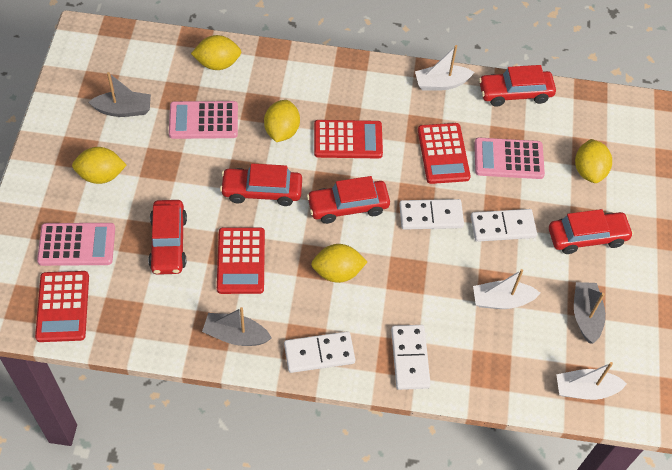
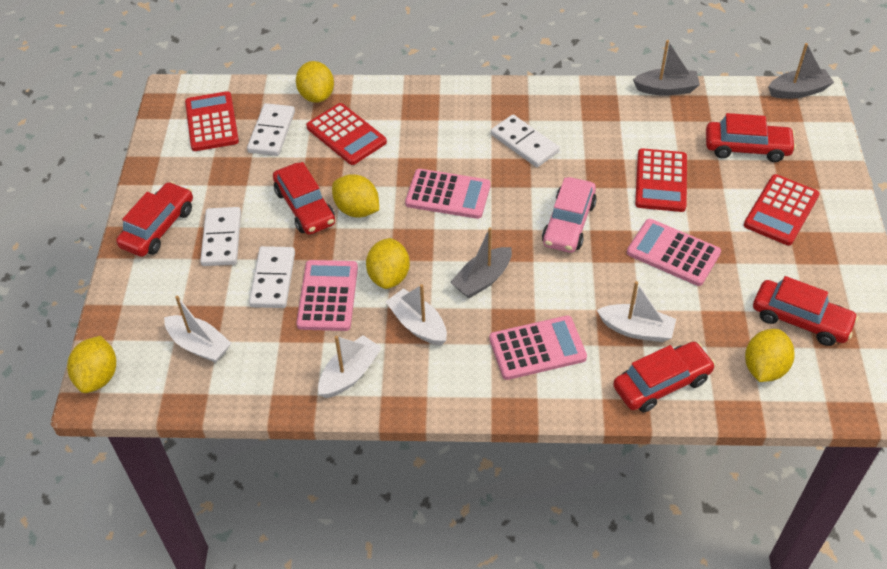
pink calculator: 3 -> 4
pink car: 0 -> 1
white boat: 3 -> 4

